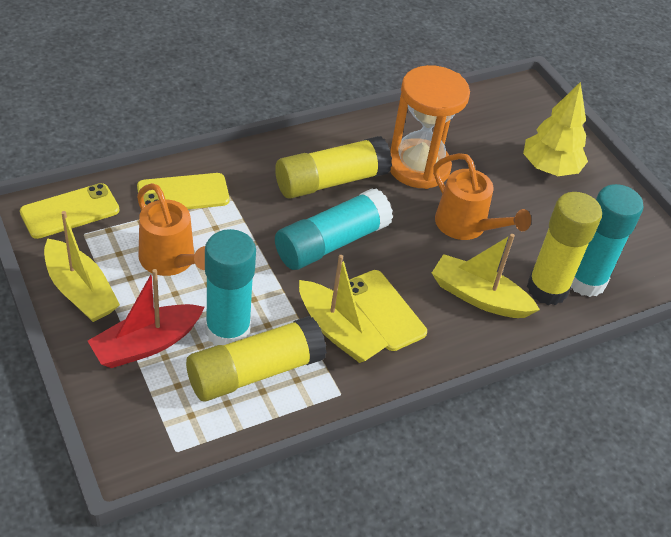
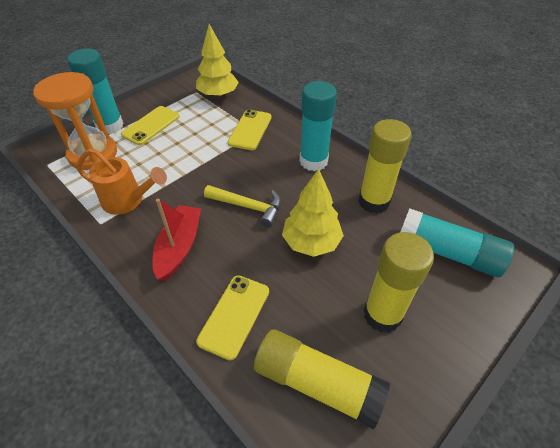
orange watering can: 2 -> 1
yellow boat: 3 -> 0
yellow hammer: 0 -> 1
yellow tree: 1 -> 2

